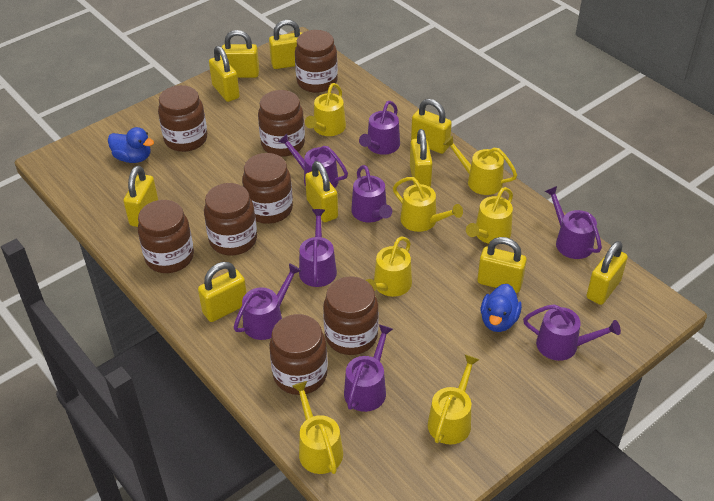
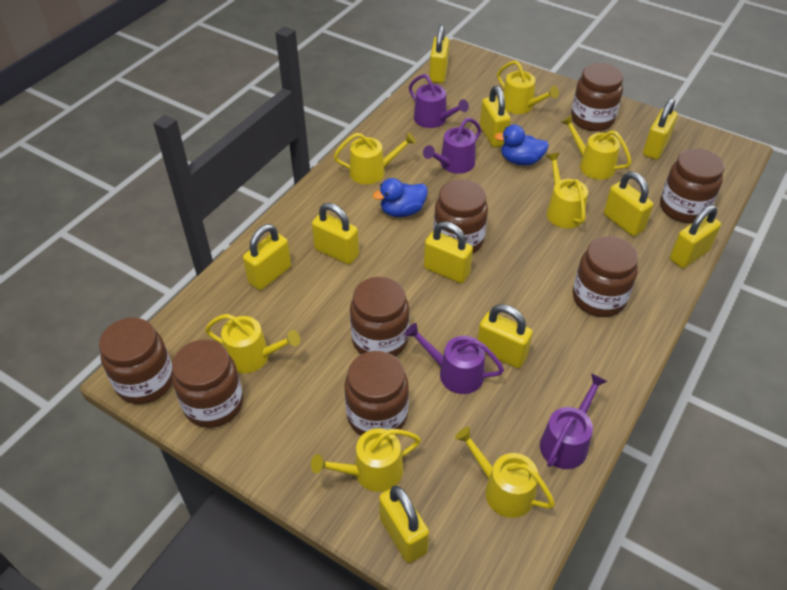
purple watering can: 8 -> 4

